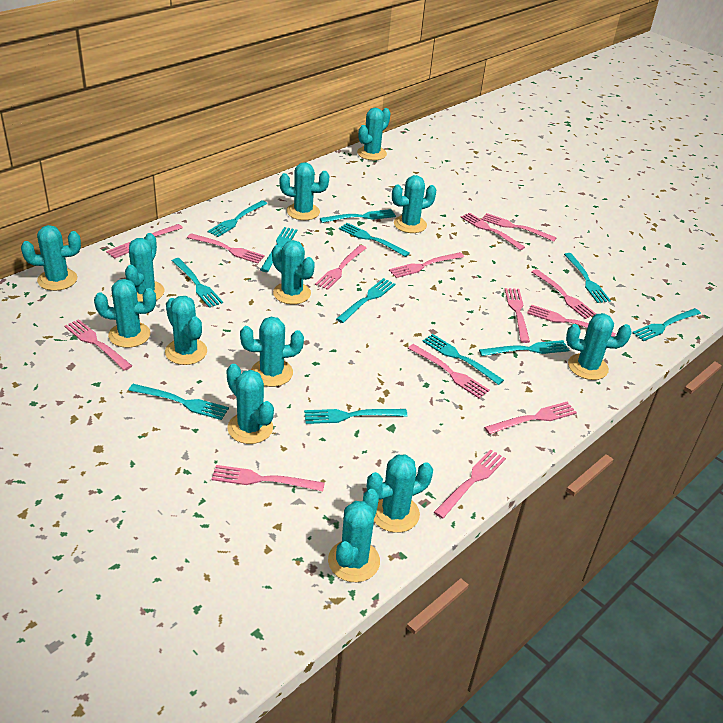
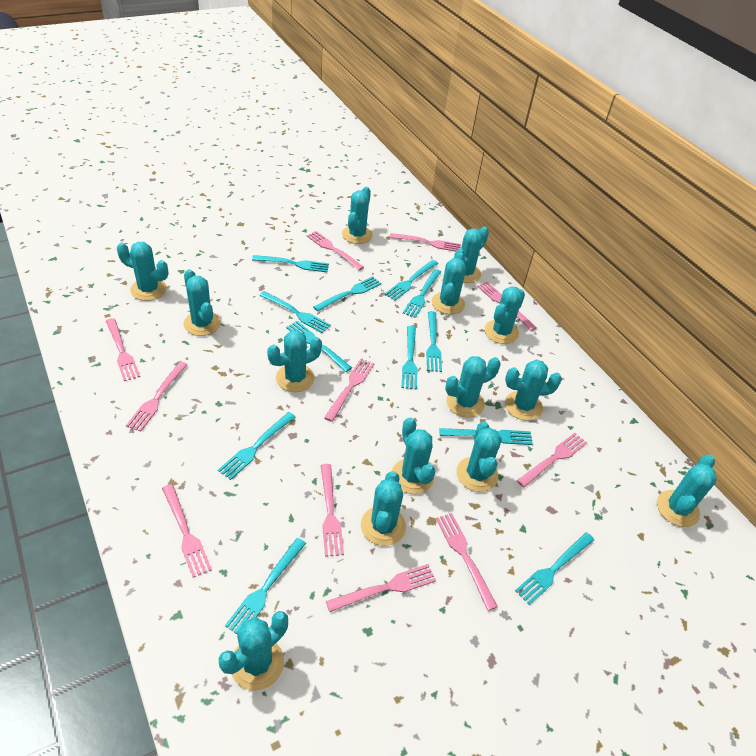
pink fork: 14 -> 11
turquoise cactus: 13 -> 14

